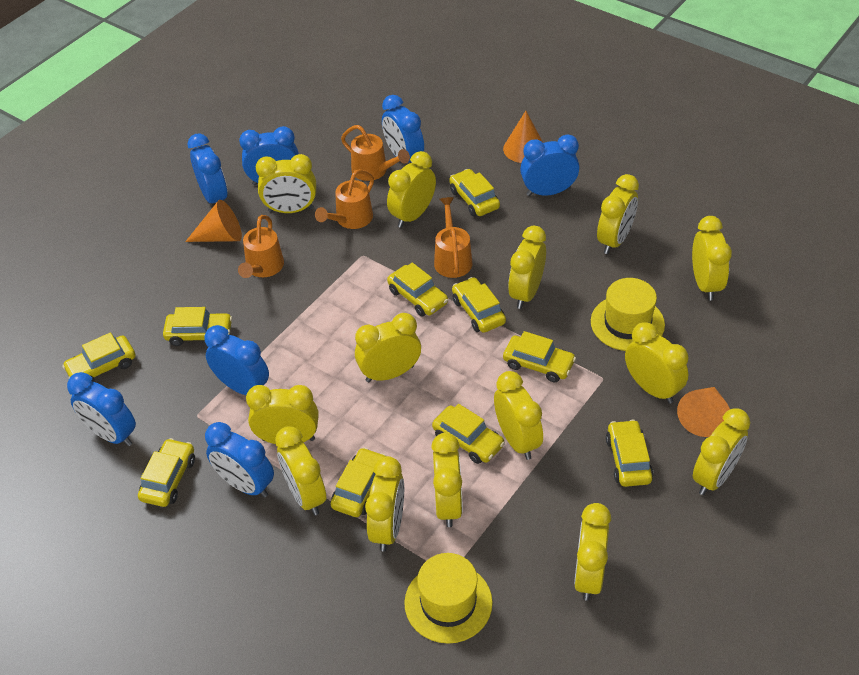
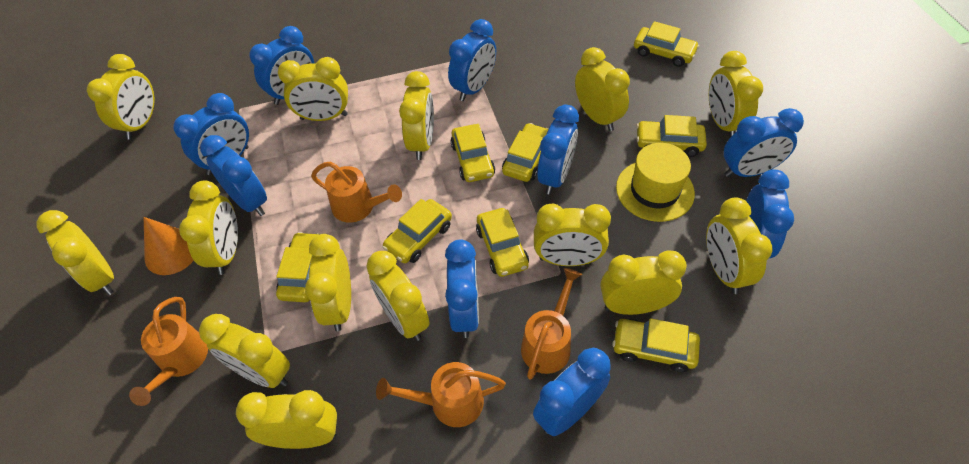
blue clock: 7 -> 9
orange cone: 3 -> 1
yellow car: 10 -> 8
yellow hat: 2 -> 1

